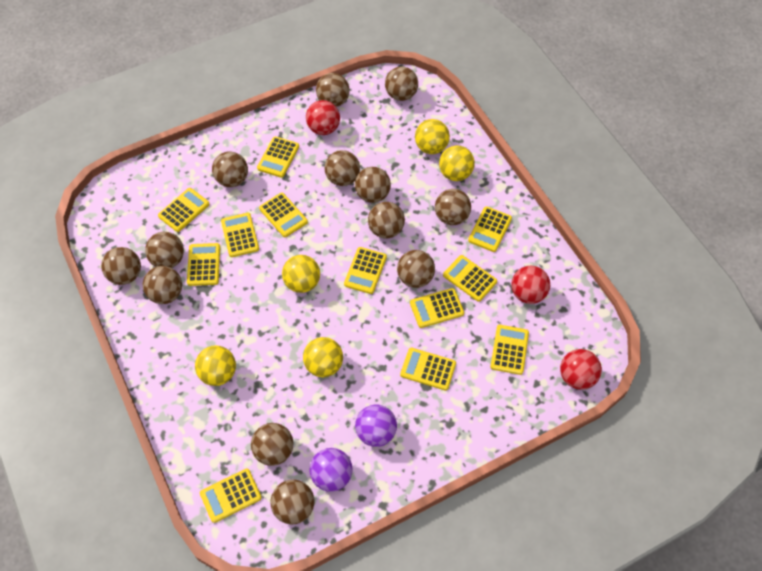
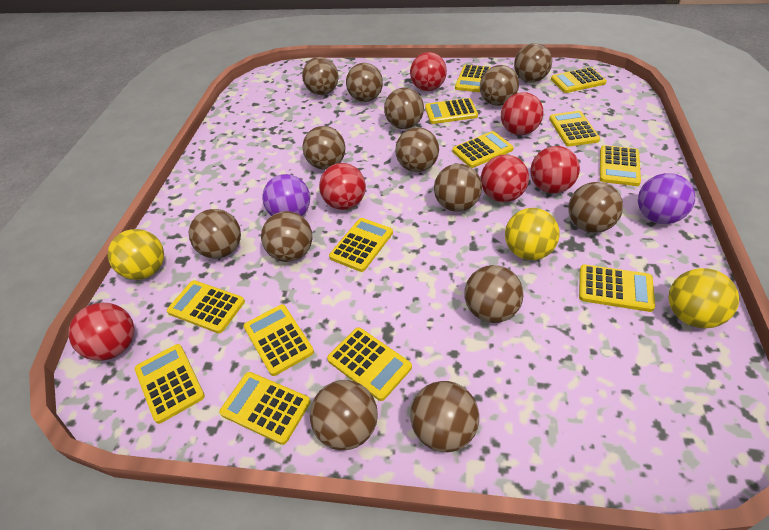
brown ball: 13 -> 14
red ball: 3 -> 6
yellow ball: 5 -> 3
yellow calculator: 12 -> 13

